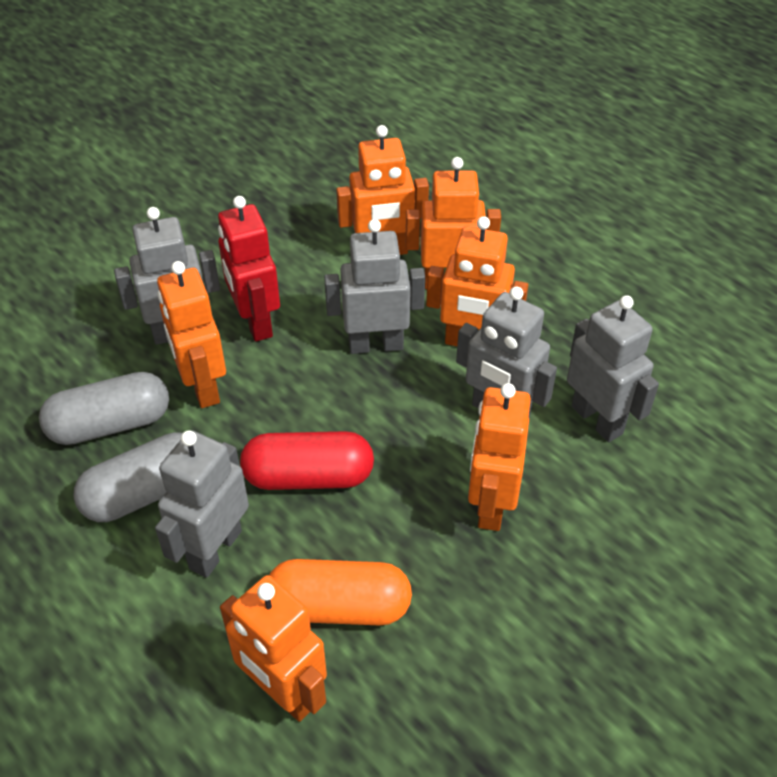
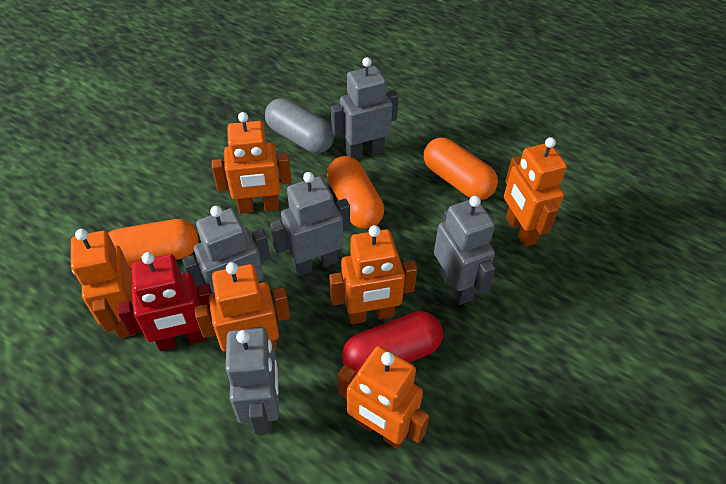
grey capsule: 2 -> 1
orange capsule: 1 -> 3

